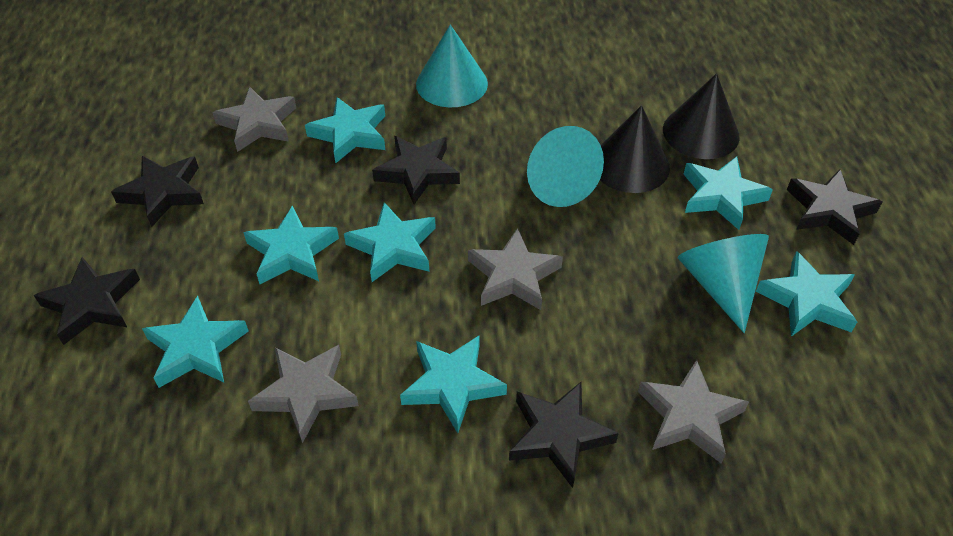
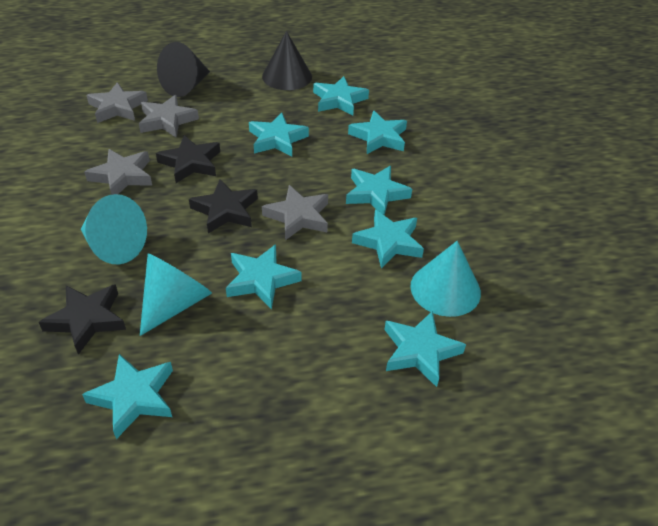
black star: 5 -> 3
turquoise star: 7 -> 8

